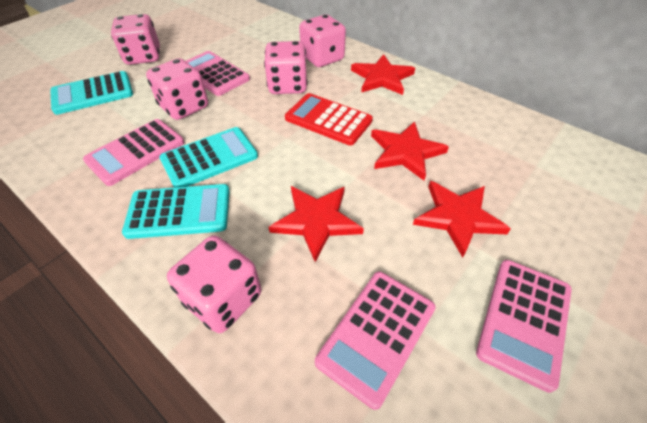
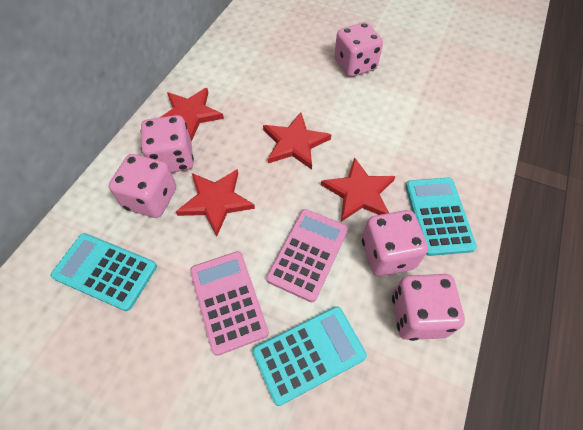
pink calculator: 4 -> 2
red calculator: 1 -> 0

